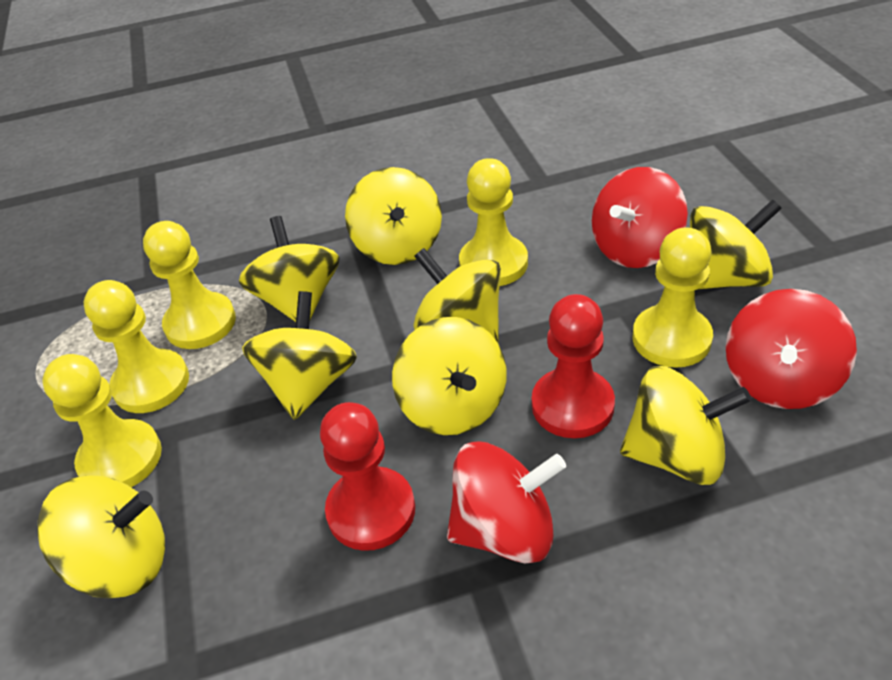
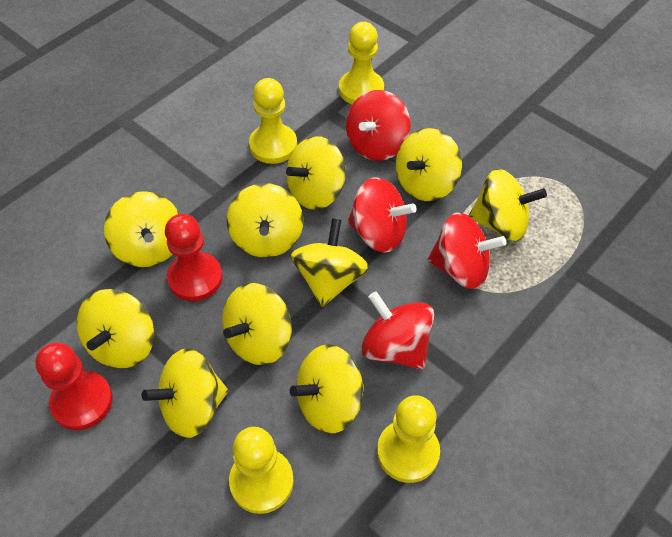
red spinning top: 3 -> 4
yellow pawn: 5 -> 4
yellow spinning top: 8 -> 10

